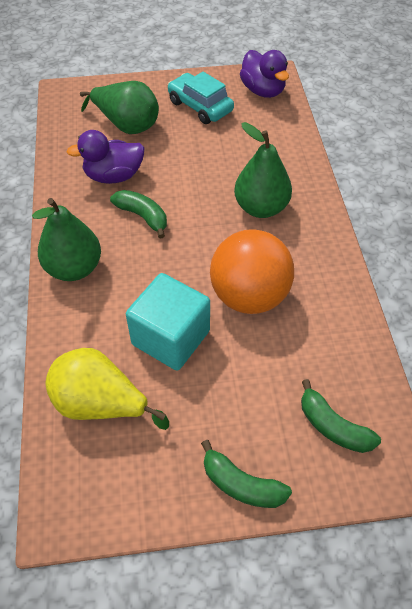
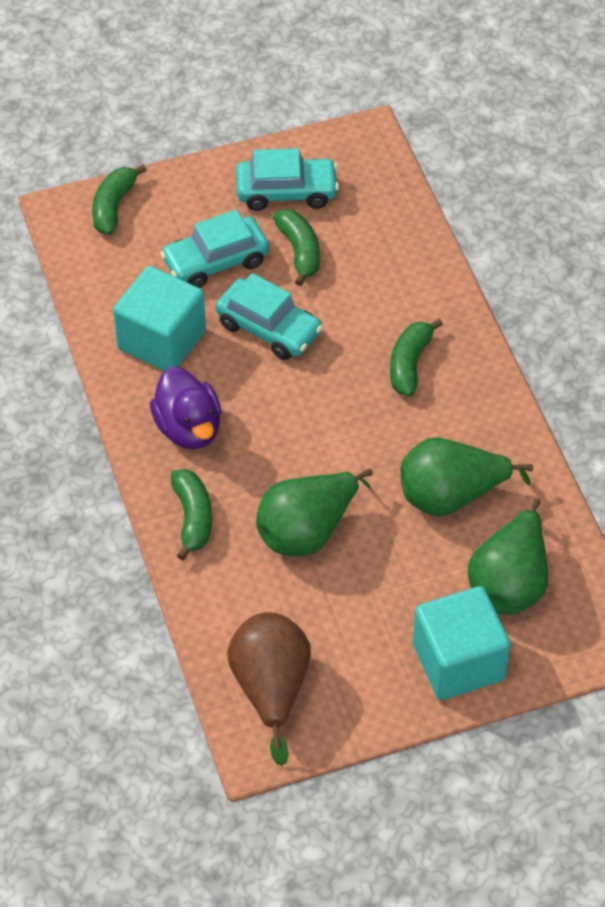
brown pear: 0 -> 1
green banana: 3 -> 4
orange ball: 1 -> 0
purple duck: 2 -> 1
turquoise car: 1 -> 3
turquoise cube: 1 -> 2
yellow pear: 1 -> 0

